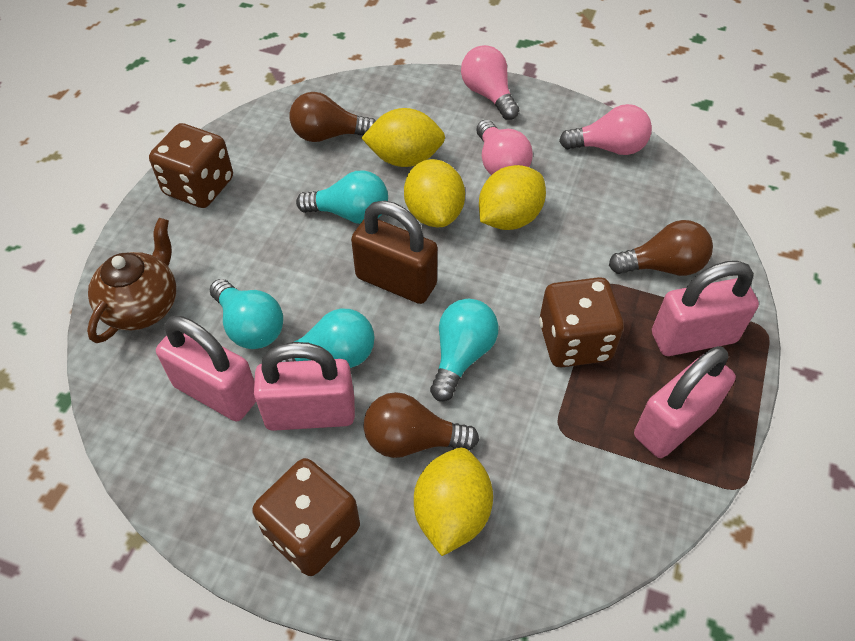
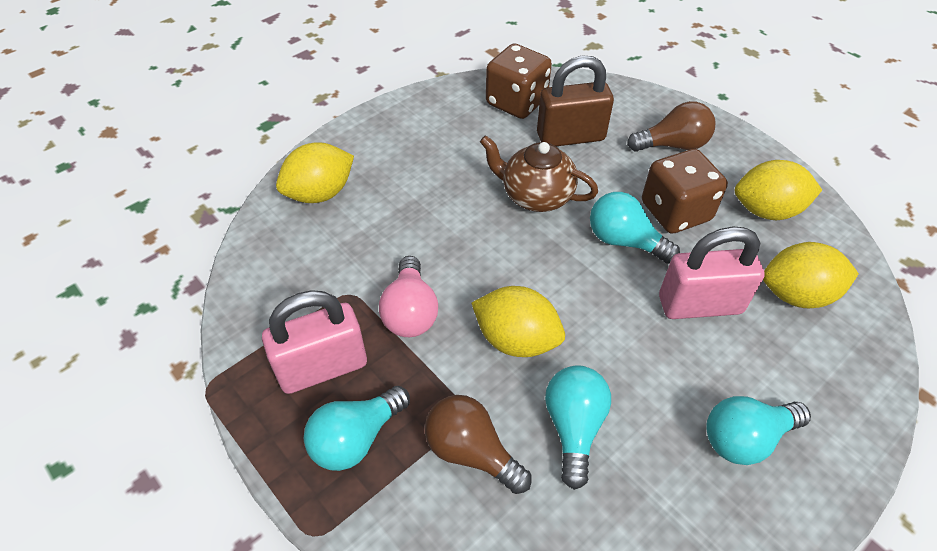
brown dice: 3 -> 2
brown light bulb: 3 -> 2
pink light bulb: 3 -> 1
pink padlock: 4 -> 2

